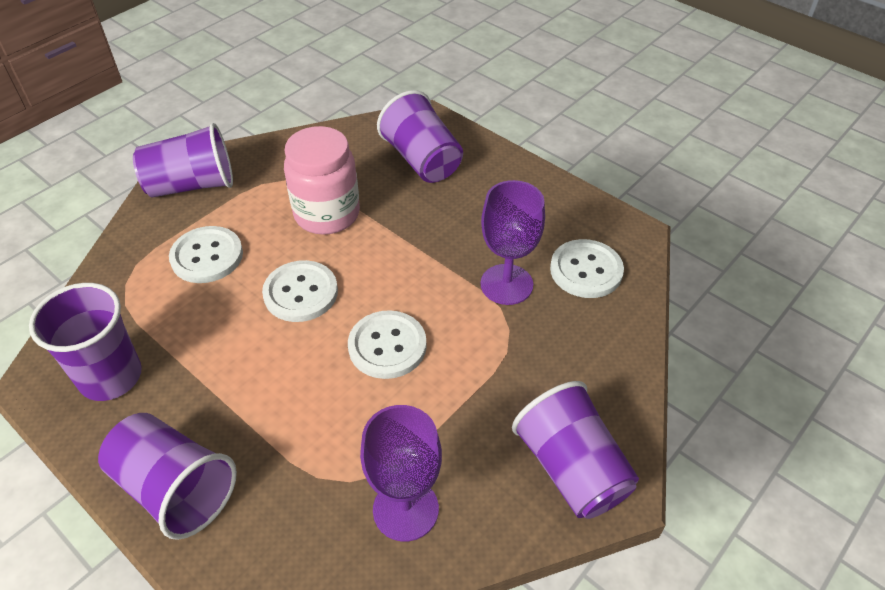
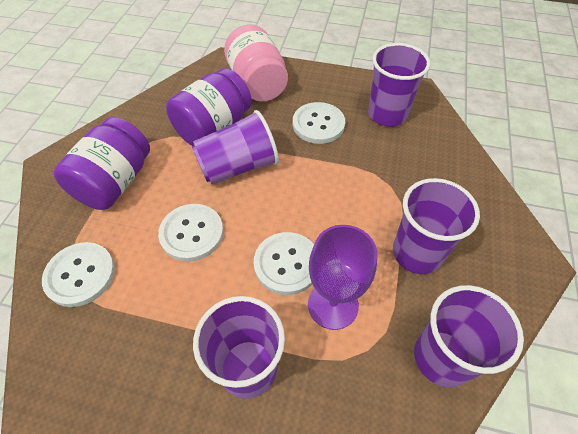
purple goblet: 2 -> 1
purple jar: 0 -> 2

